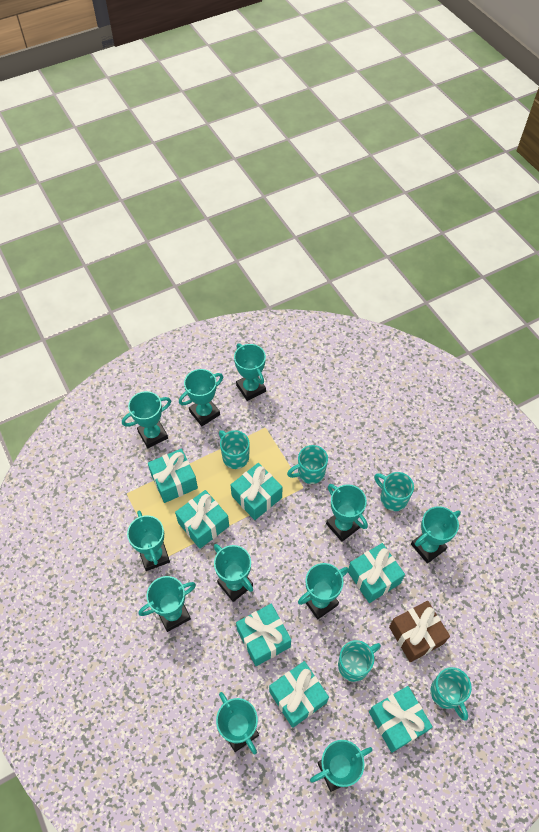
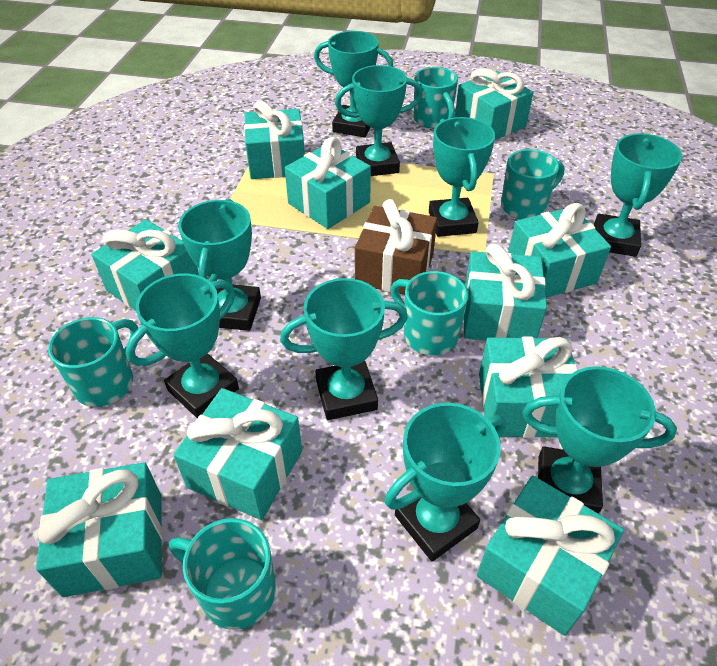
turquoise gift: 7 -> 10
turquoise trophy: 11 -> 9

